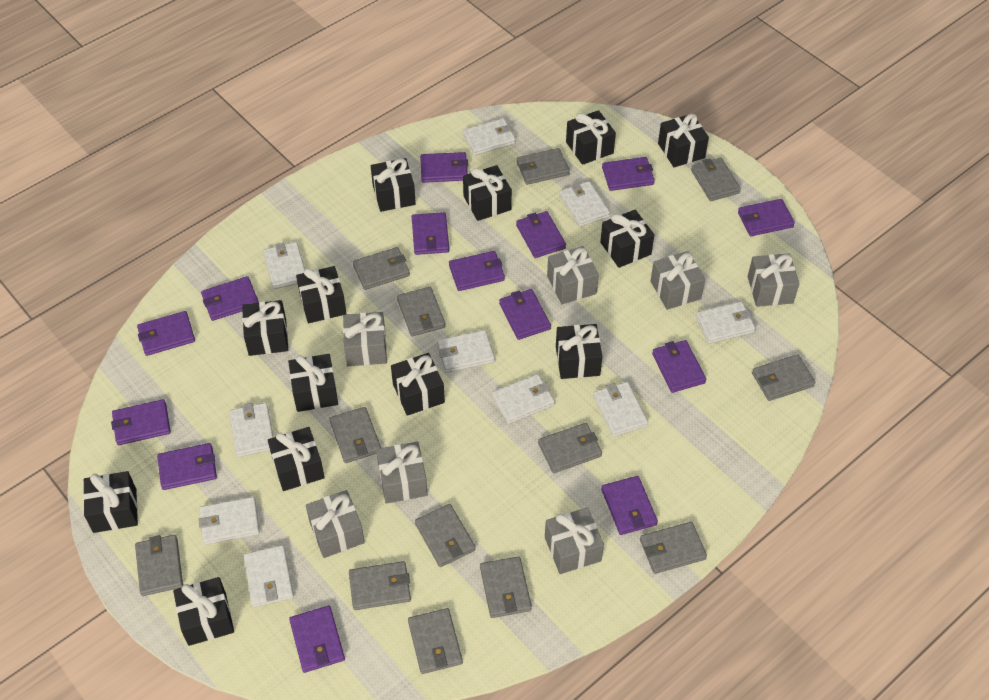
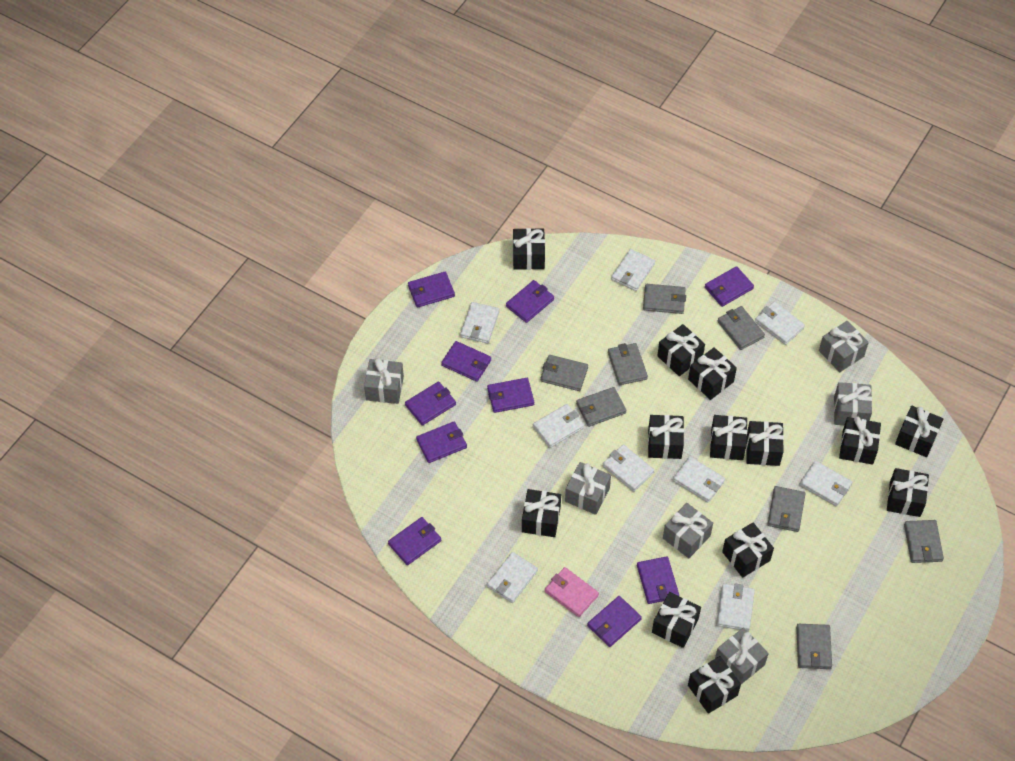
grey gift: 7 -> 6
grey wallet: 13 -> 8
pink wallet: 0 -> 1
purple wallet: 14 -> 10
white wallet: 10 -> 9

